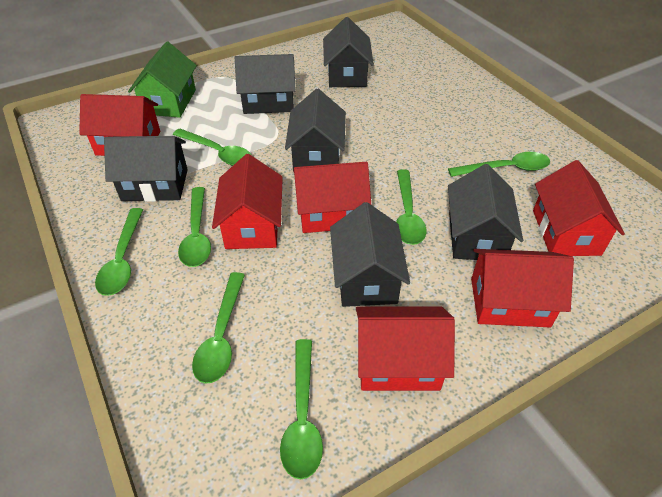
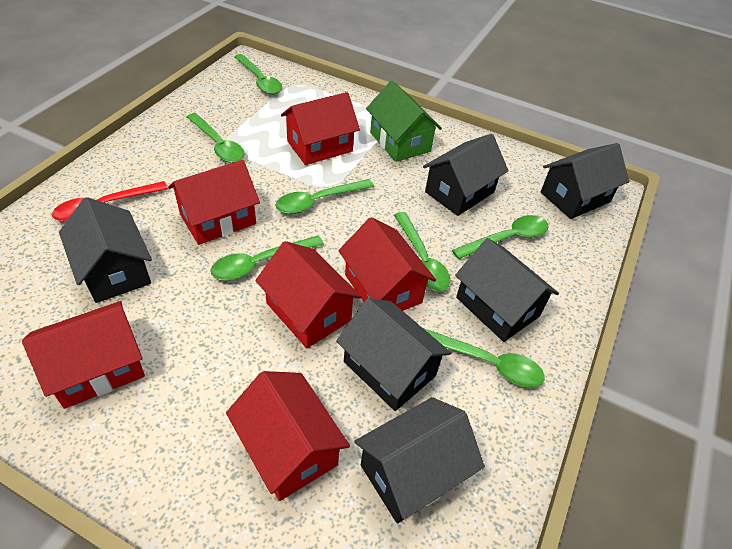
red spoon: 0 -> 1

